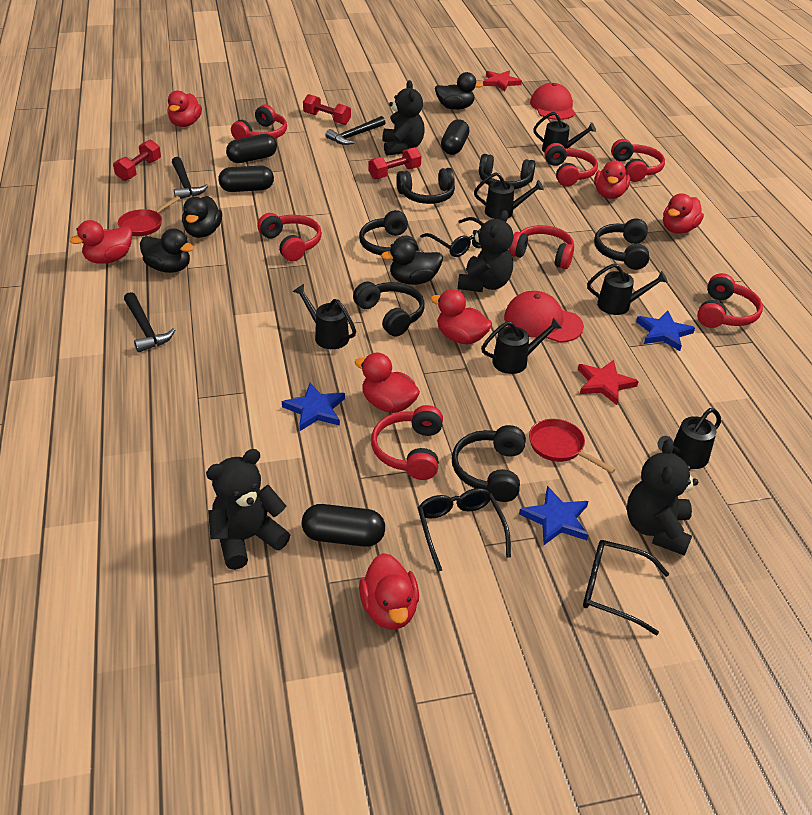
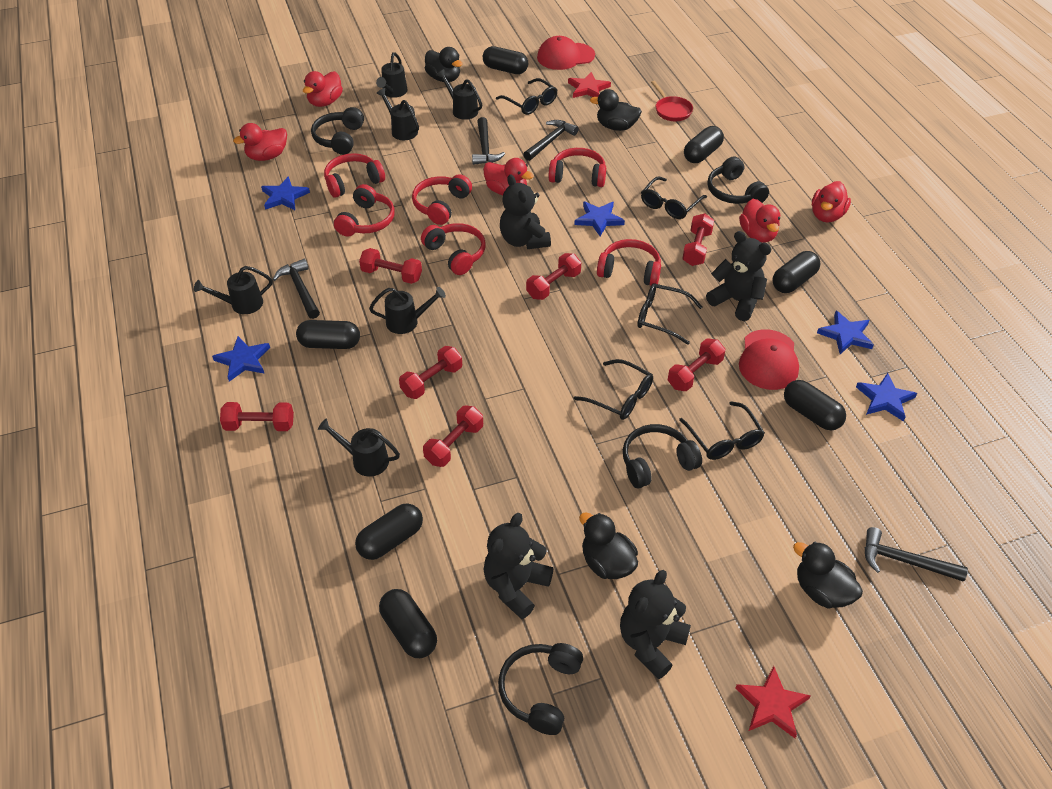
black capsule: 4 -> 7
black glasses: 3 -> 5
black hammer: 3 -> 4
black headphones: 6 -> 4
blue star: 3 -> 5
red duck: 7 -> 5
red dumbbell: 3 -> 7
red headphones: 7 -> 6
red pan: 2 -> 1

